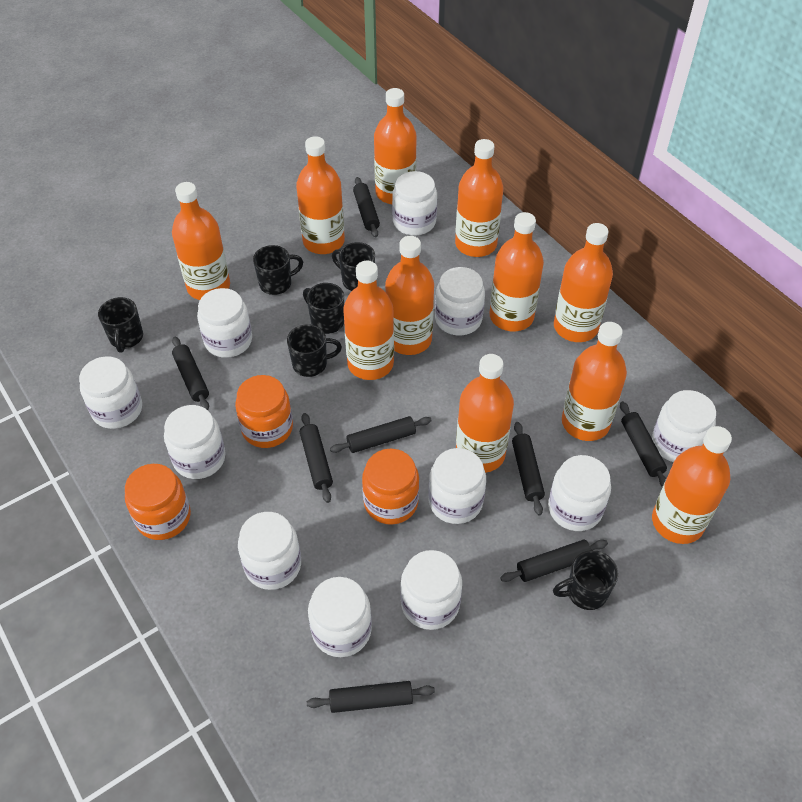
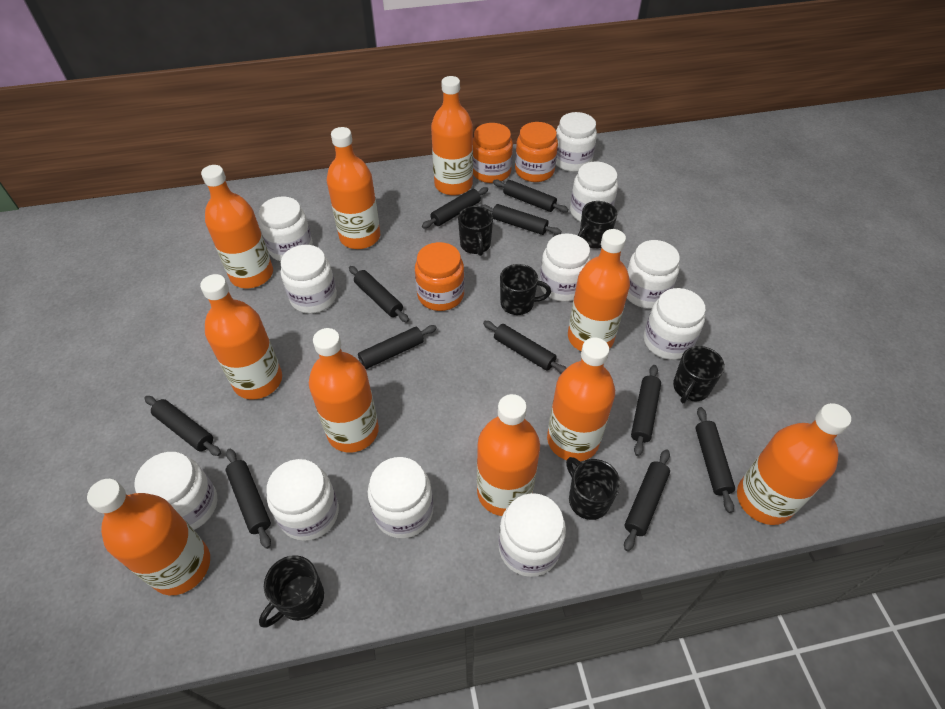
black rolling pin: 8 -> 11
orange bottle: 11 -> 10

